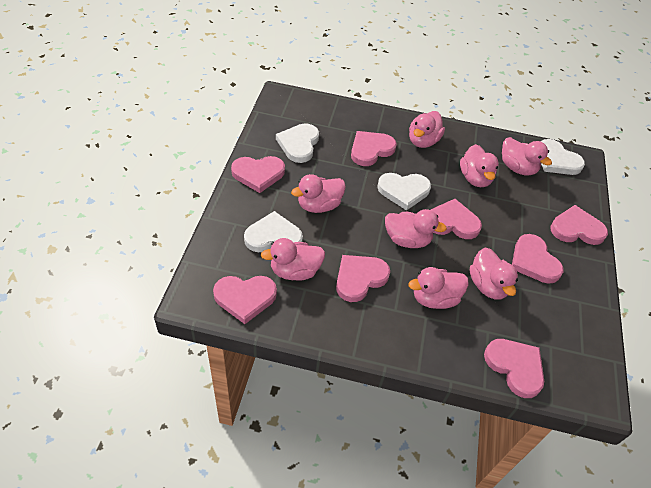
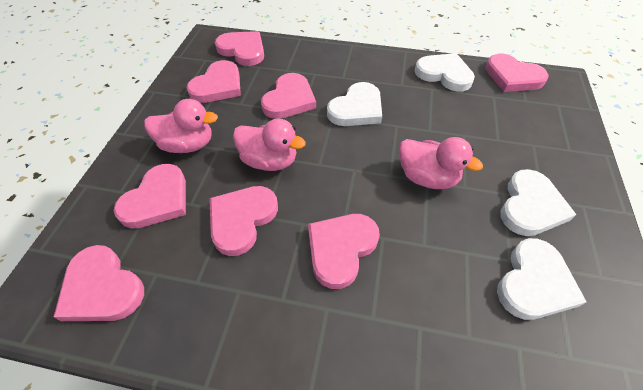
pink duck: 8 -> 3

